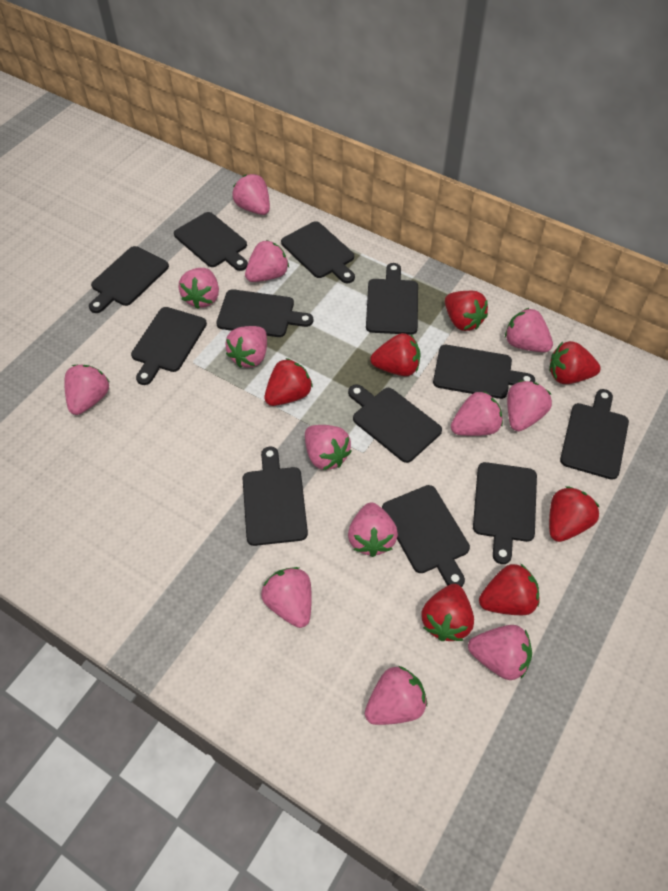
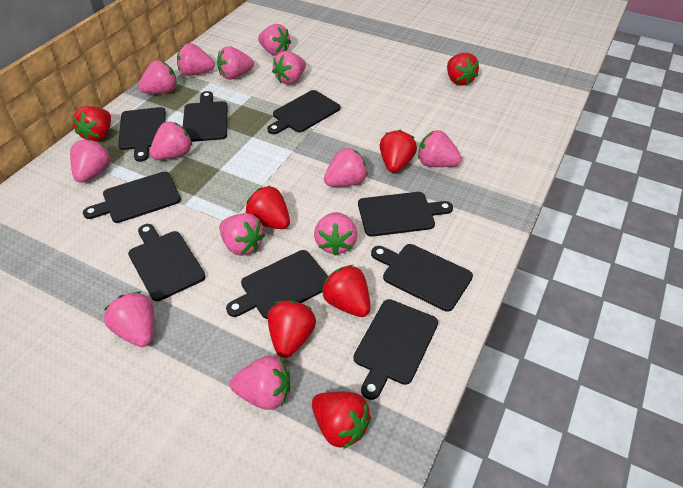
black cutting board: 12 -> 9

